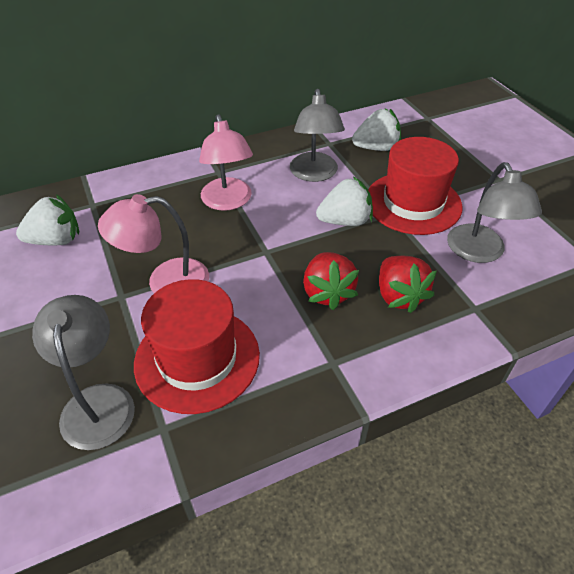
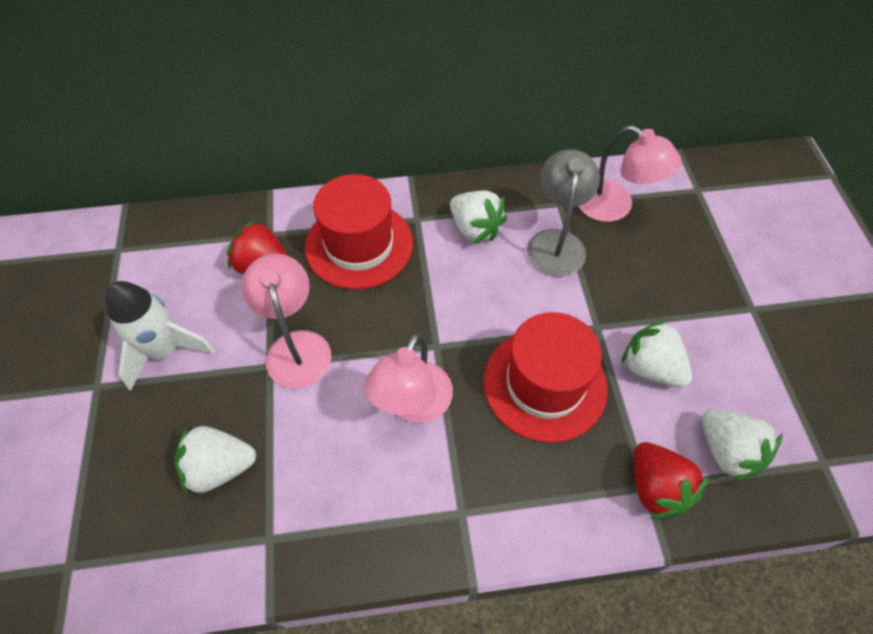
grey lamp: 3 -> 1
pink lamp: 2 -> 3
white rocket: 0 -> 1
white strawberry: 3 -> 4

